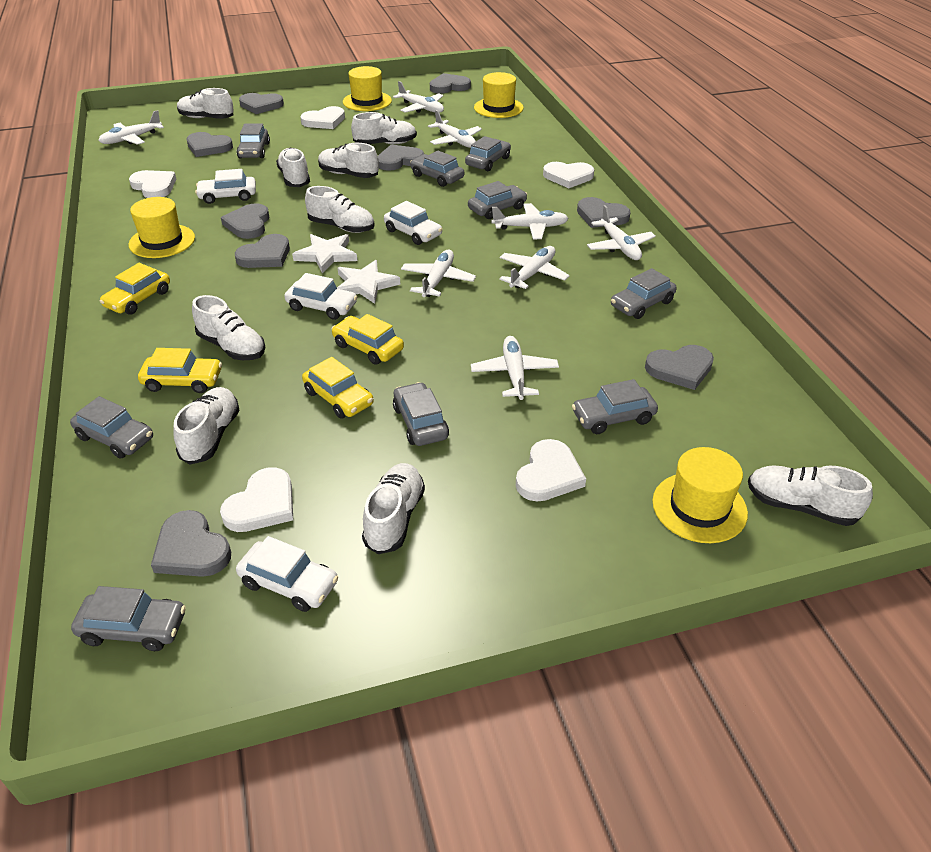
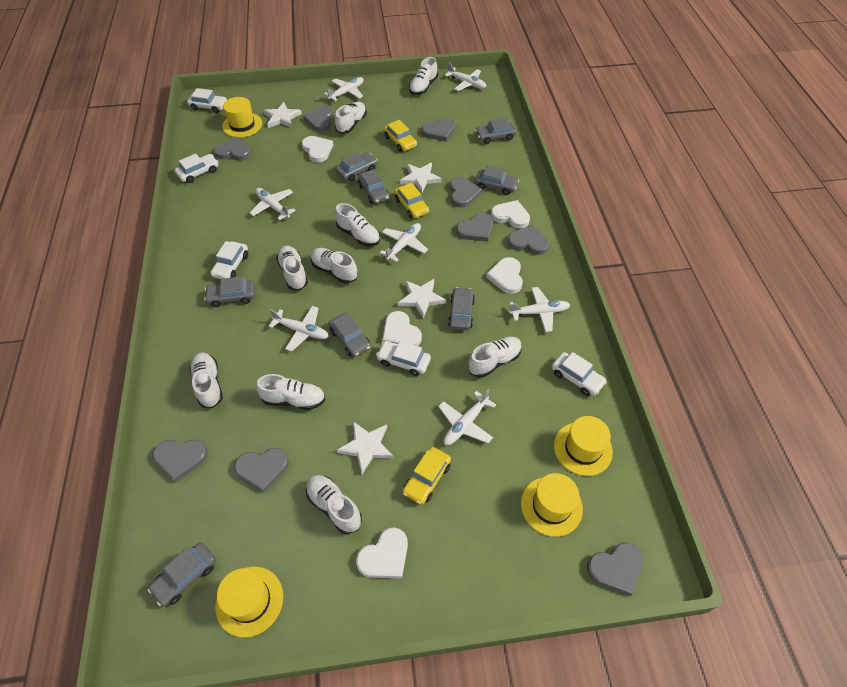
grey car: 9 -> 8
white car: 4 -> 5
white plane: 8 -> 7
white star: 2 -> 4
yellow car: 4 -> 3

